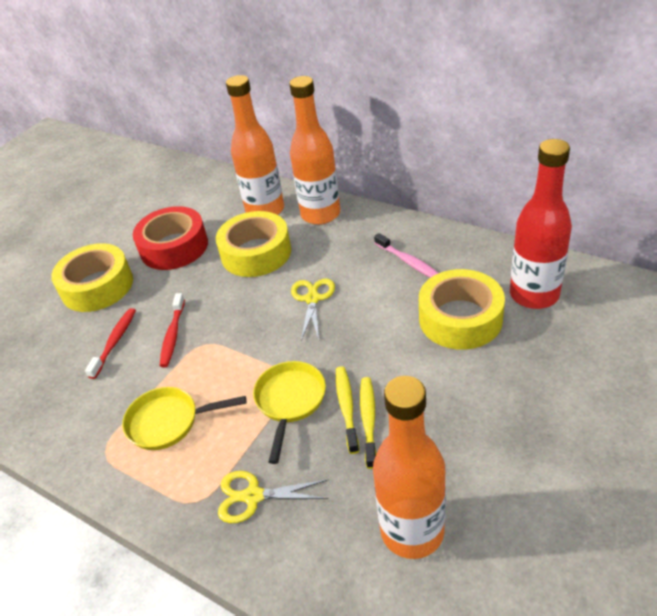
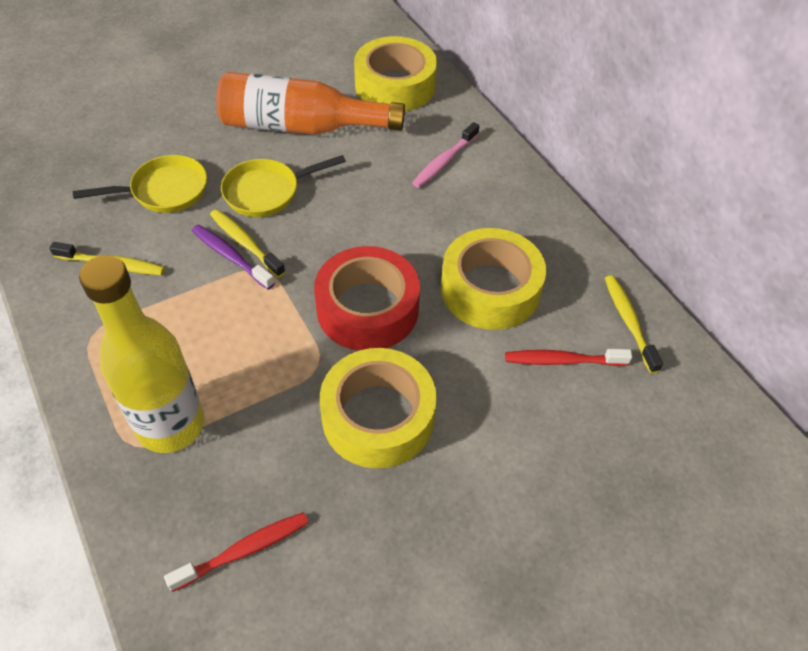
orange bottle: 3 -> 1
purple toothbrush: 0 -> 1
red bottle: 1 -> 0
yellow bottle: 0 -> 1
yellow scissors: 2 -> 0
yellow toothbrush: 2 -> 3

